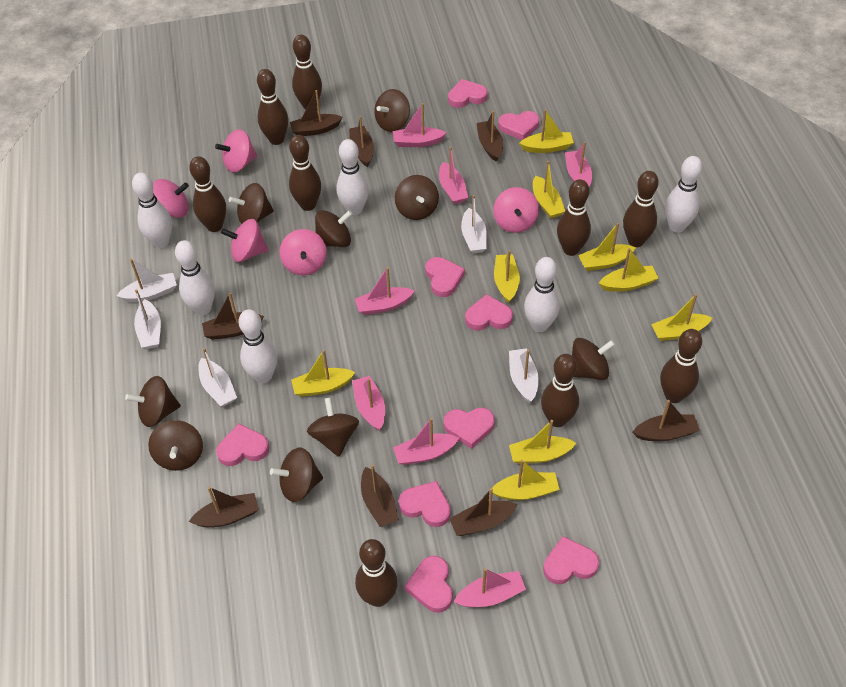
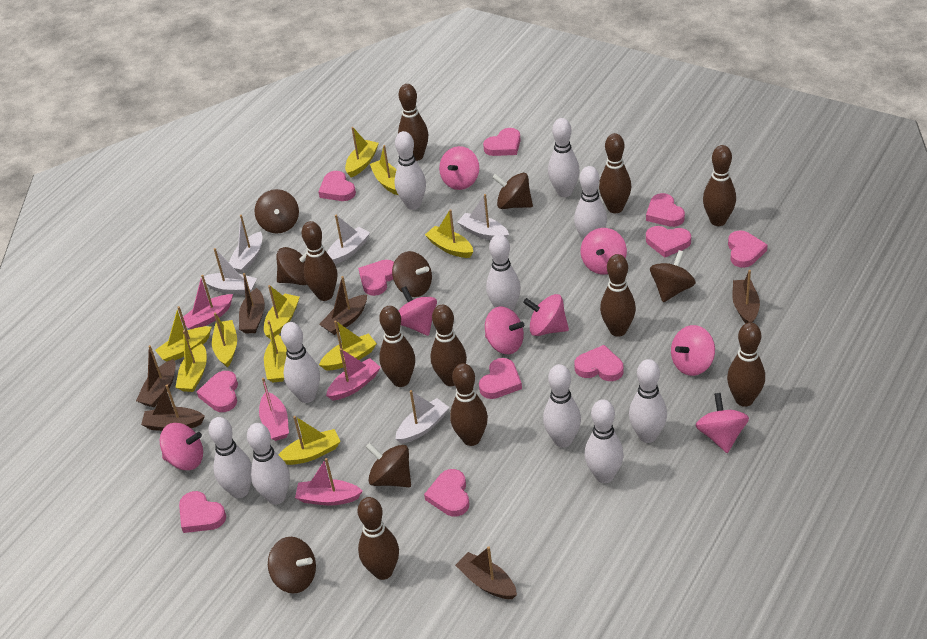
brown boat: 8 -> 6
brown bowling pin: 9 -> 10
brown spinning top: 9 -> 7
pink boat: 7 -> 4
pink heart: 9 -> 11
pink spinning top: 5 -> 8
white bowling pin: 6 -> 10
yellow boat: 9 -> 10

